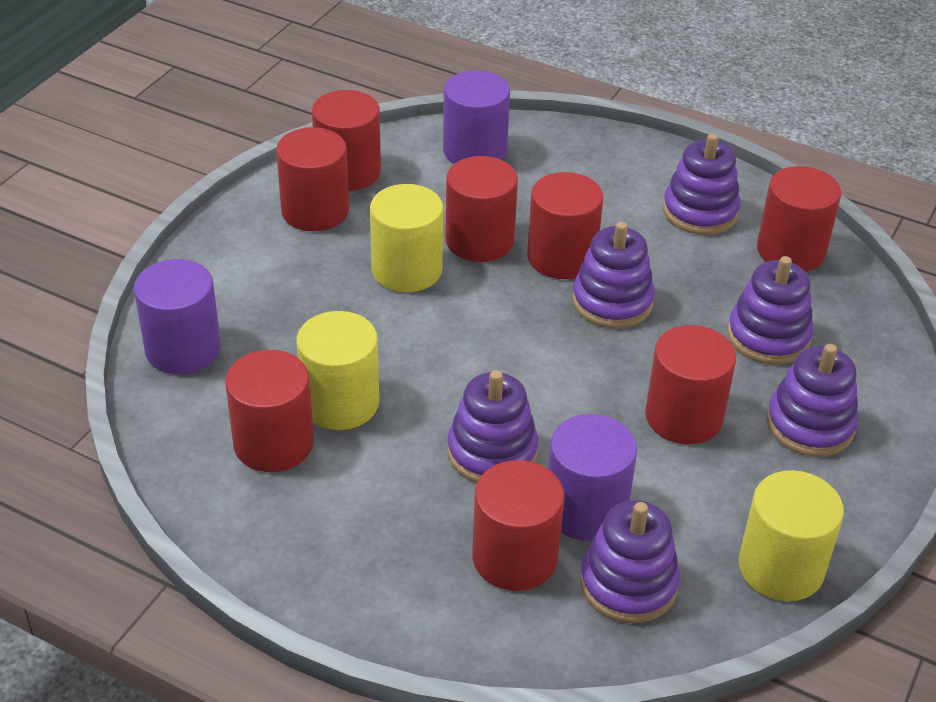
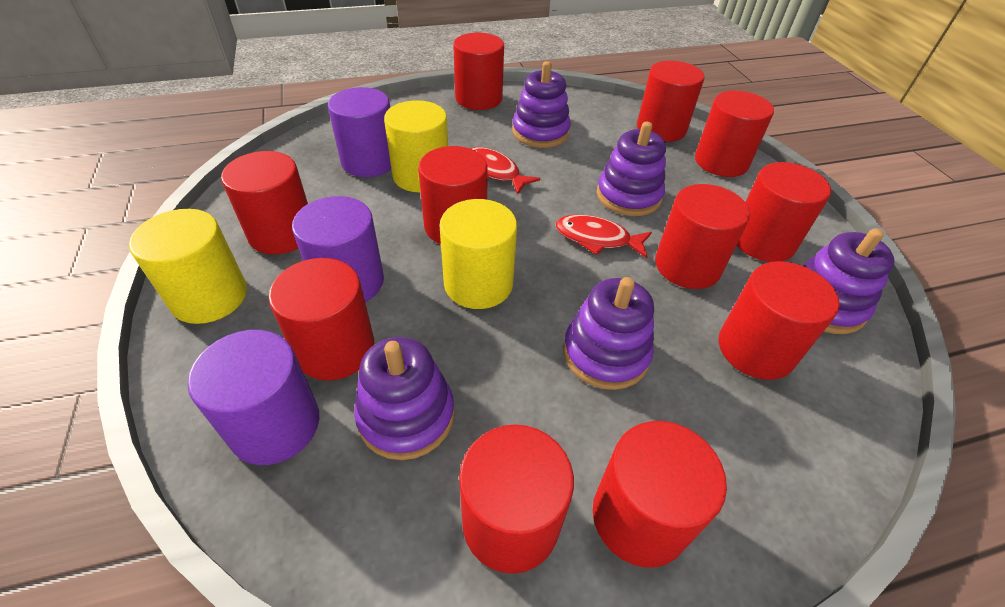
purple stacking toy: 6 -> 5
red cylinder: 8 -> 11
red fish: 0 -> 2

